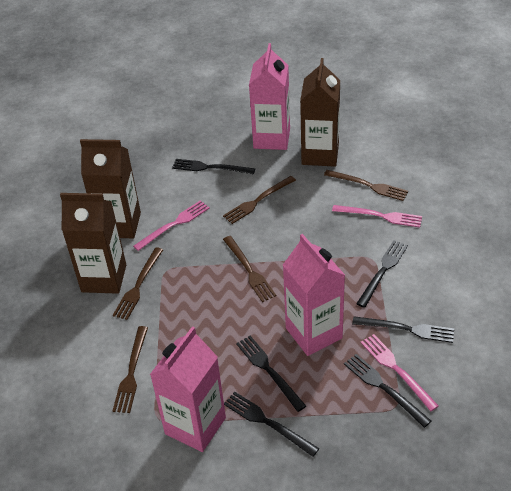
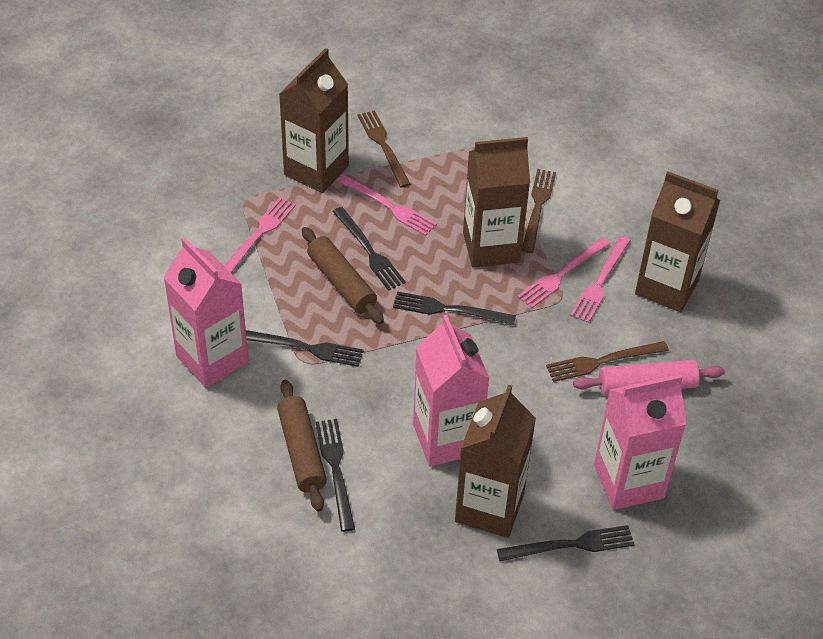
black fork: 6 -> 5
brown carton: 3 -> 4
brown fork: 5 -> 3
brown rolling pin: 0 -> 2
pink fork: 3 -> 4
pink rolling pin: 0 -> 1

